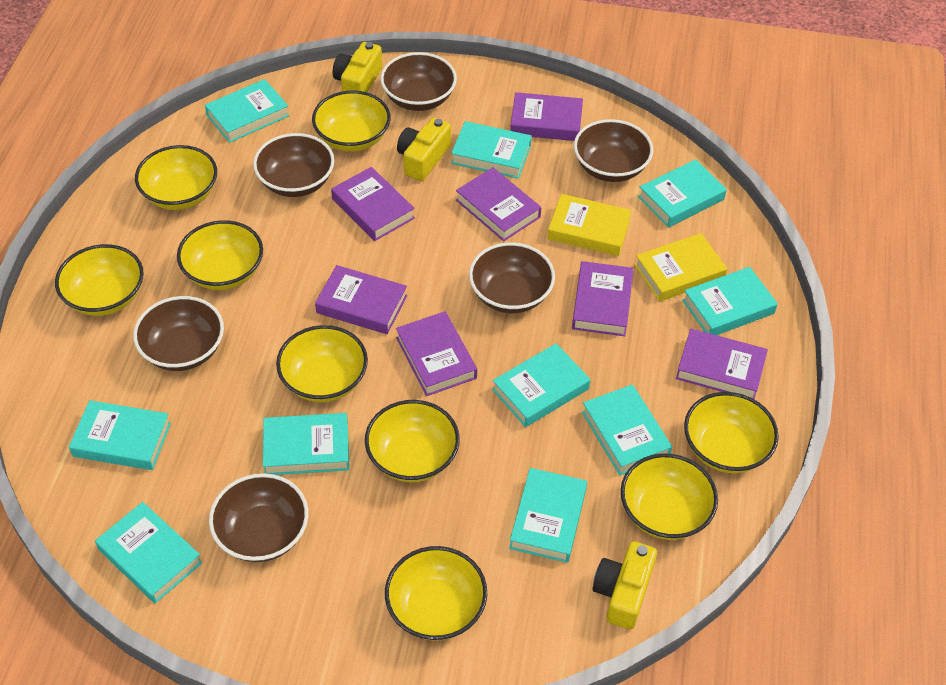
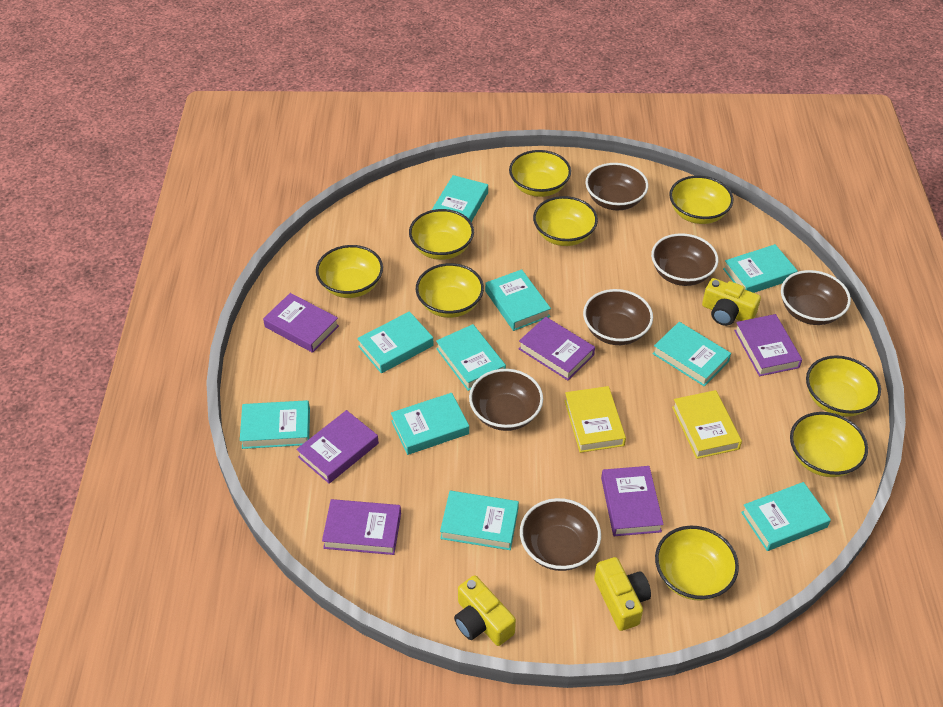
purple book: 7 -> 6

